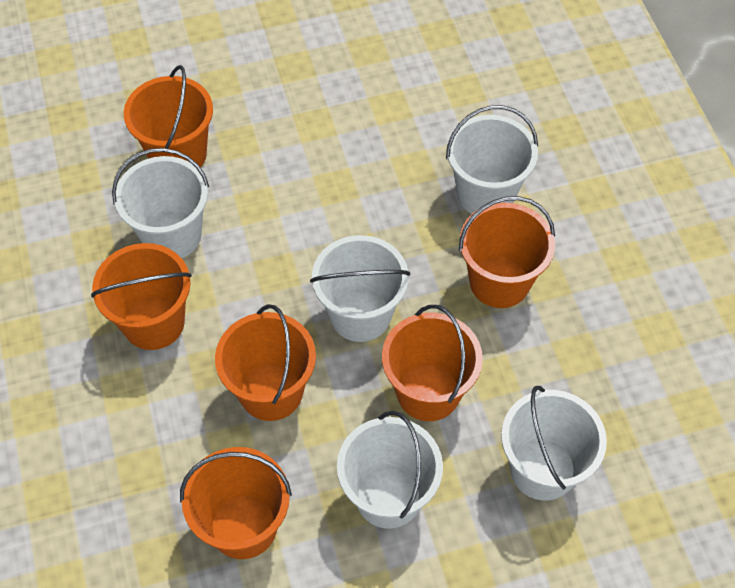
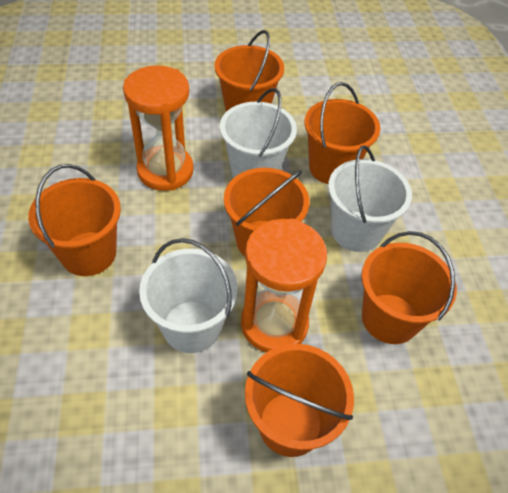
orange hourglass: 0 -> 2
white bucket: 5 -> 3

